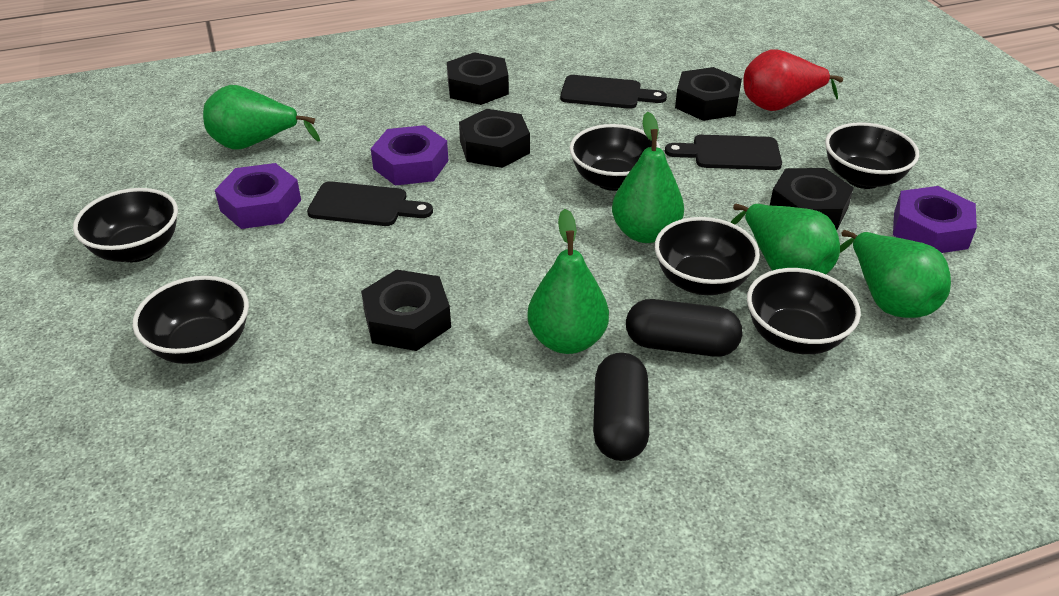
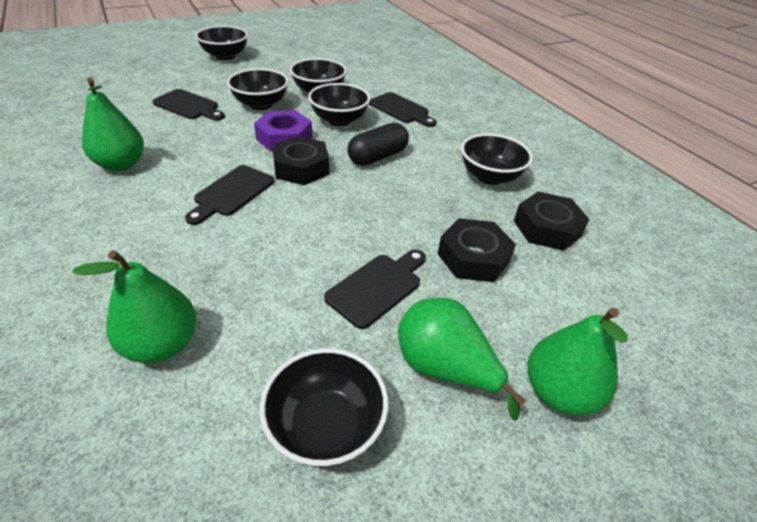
black capsule: 2 -> 1
black cutting board: 3 -> 4
black nut: 5 -> 3
green pear: 5 -> 4
purple nut: 3 -> 1
red pear: 1 -> 0

